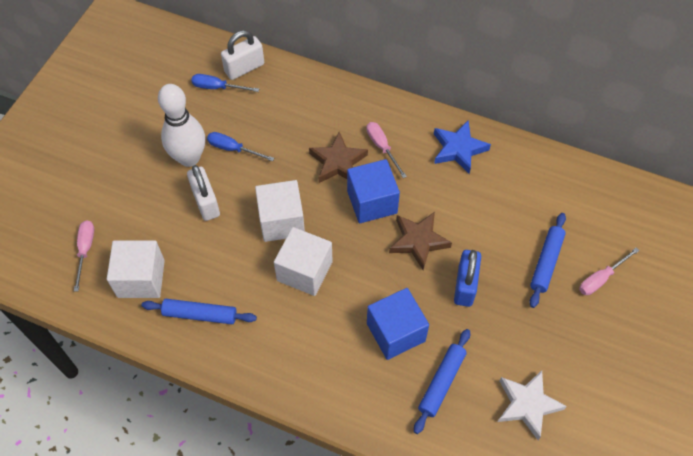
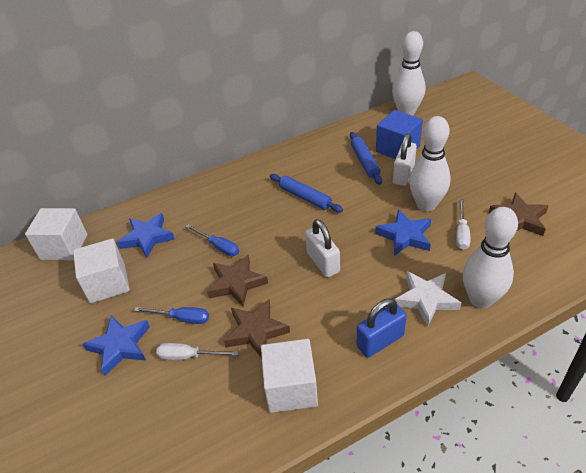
blue cube: 2 -> 1
blue rolling pin: 3 -> 2
blue star: 1 -> 3
brown star: 2 -> 3
pink screwdriver: 3 -> 0
white bowling pin: 1 -> 3
white screwdriver: 0 -> 2

